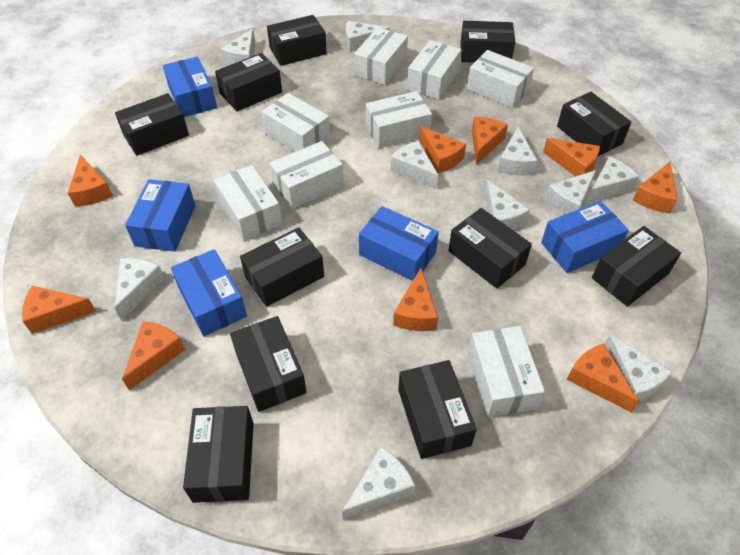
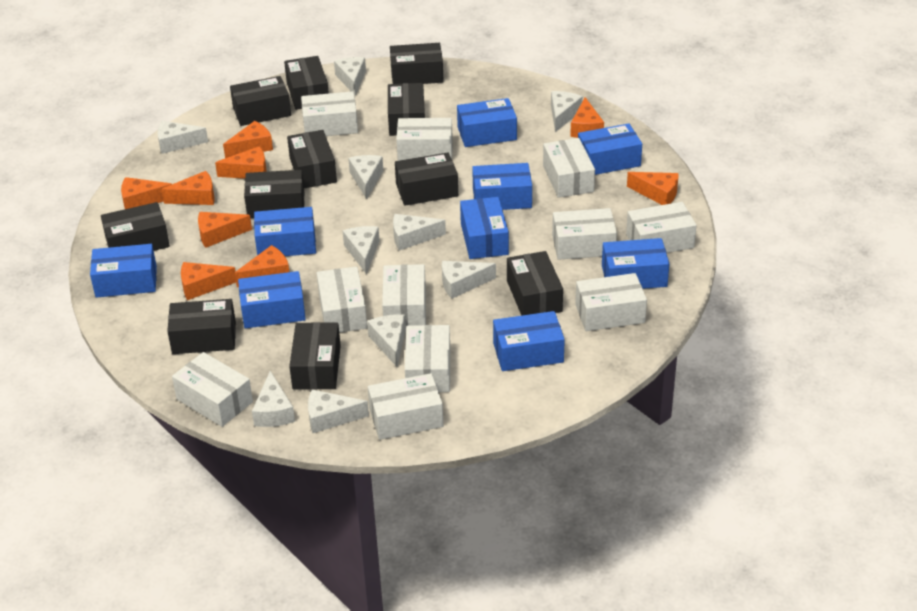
blue box: 5 -> 9
white box: 8 -> 11

